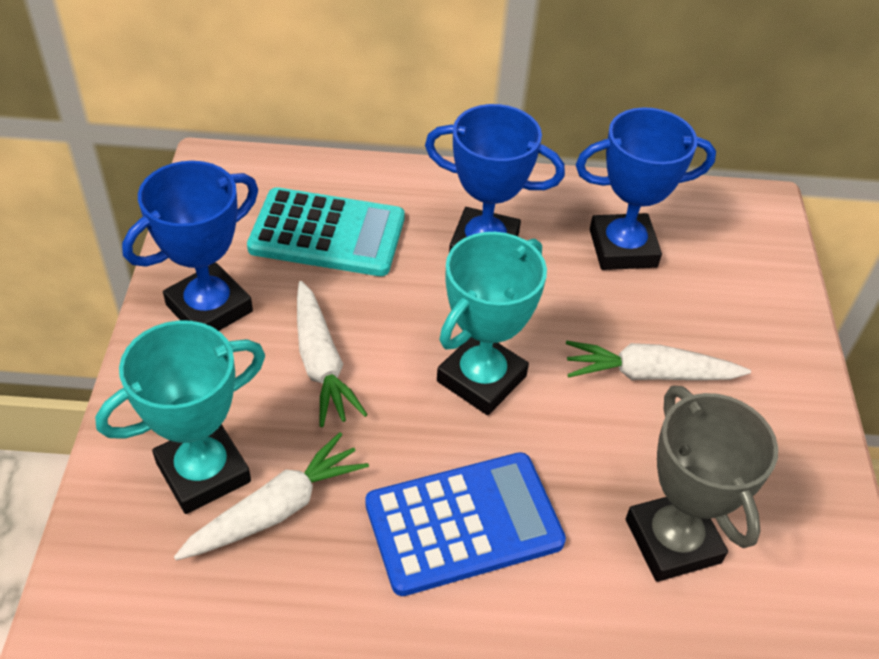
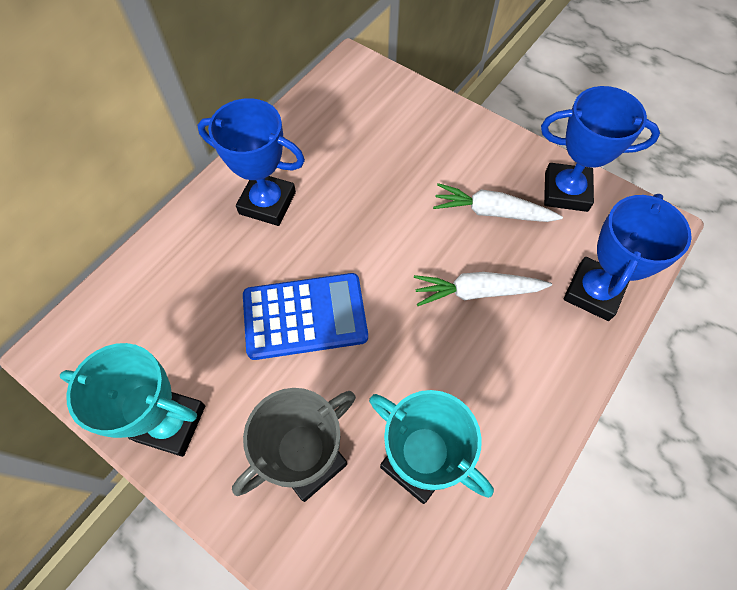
turquoise calculator: 1 -> 0
white carrot: 3 -> 2

